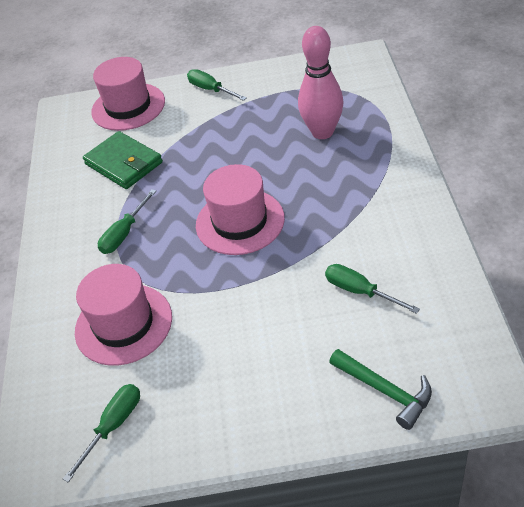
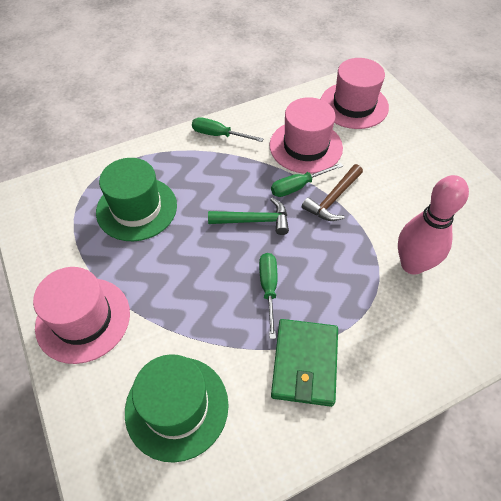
brown hammer: 0 -> 1
green hat: 0 -> 2
green screwdriver: 4 -> 3

